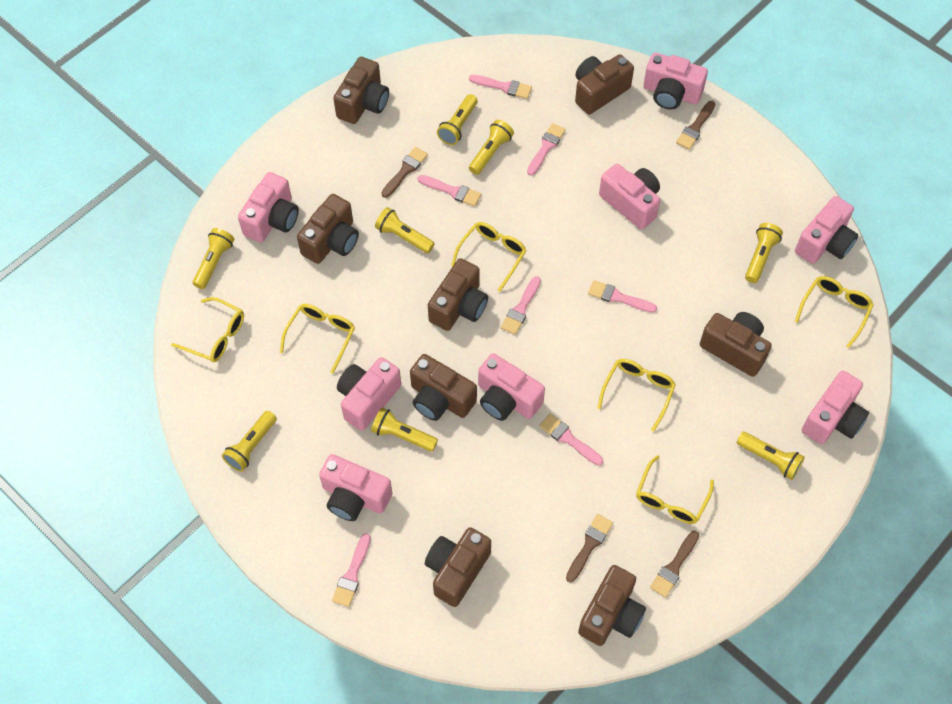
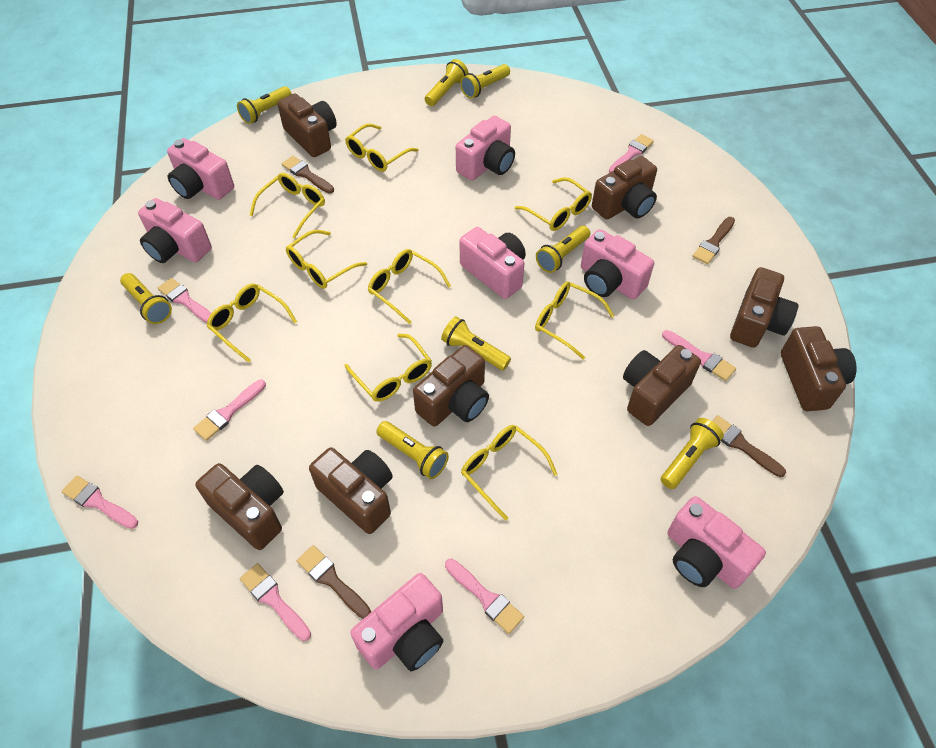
pink camera: 8 -> 7
yellow glasses: 6 -> 9

